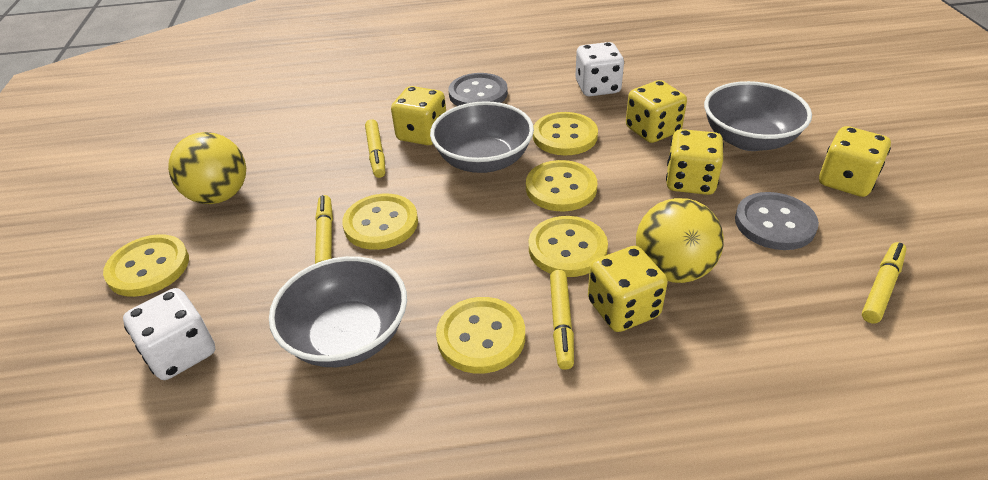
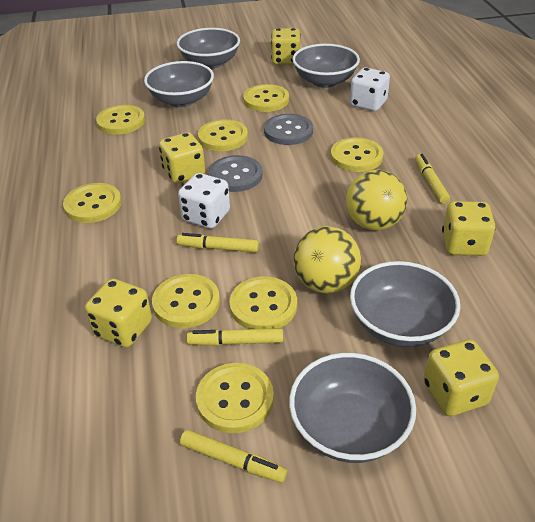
grey bowl: 3 -> 5
yellow button: 6 -> 8

